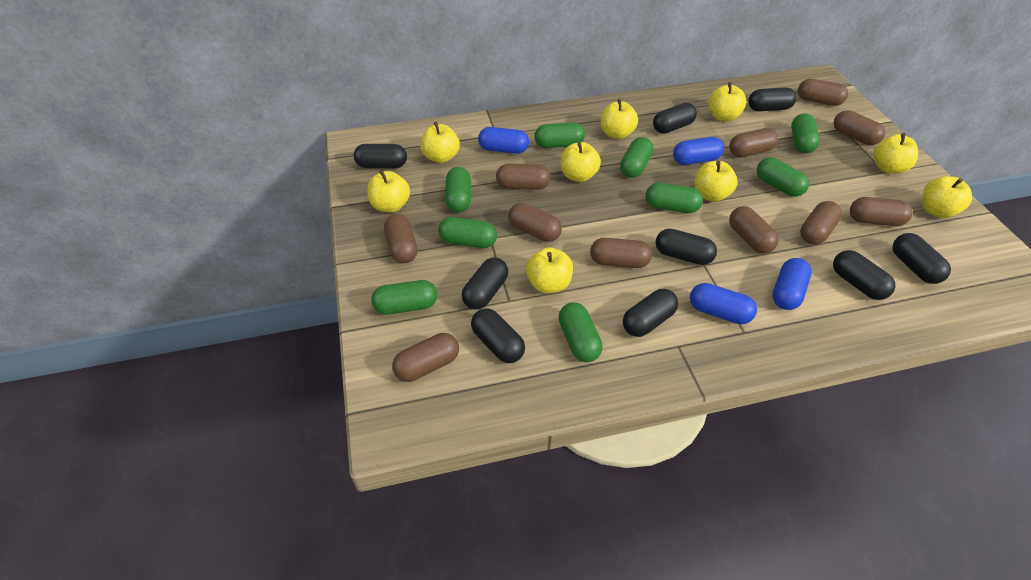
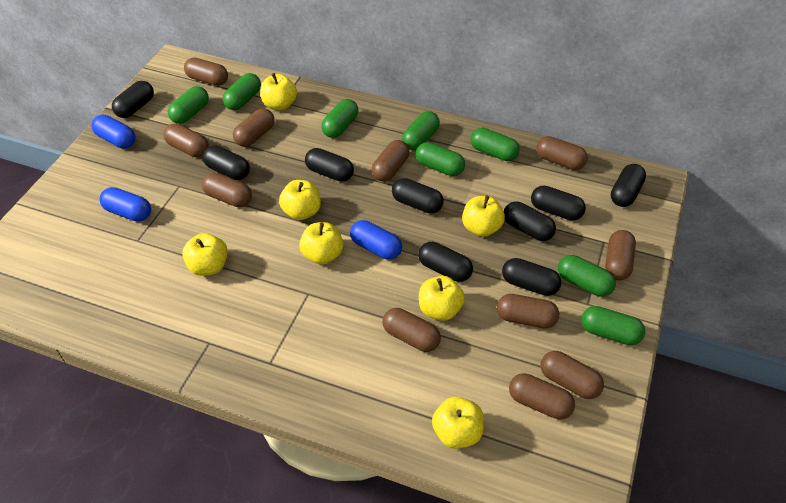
blue capsule: 4 -> 3
green capsule: 9 -> 8
yellow apple: 9 -> 7

